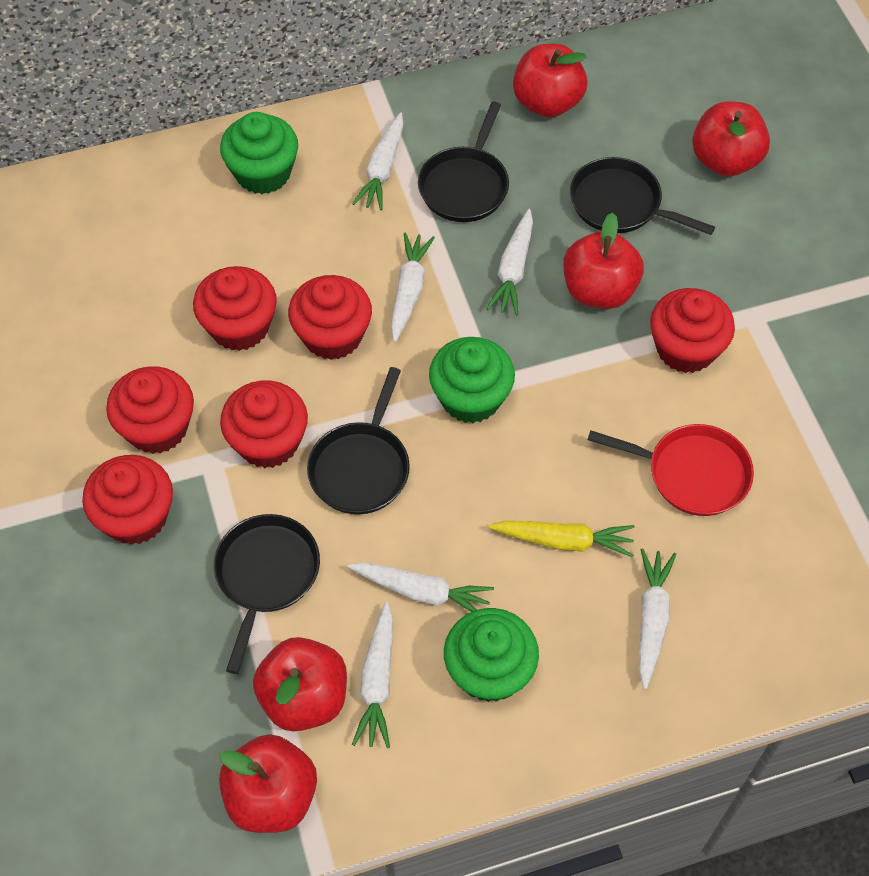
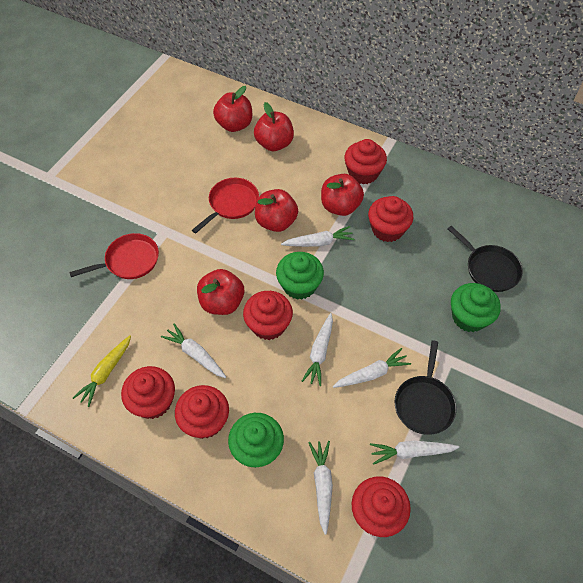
black pan: 4 -> 2
red pan: 1 -> 2

